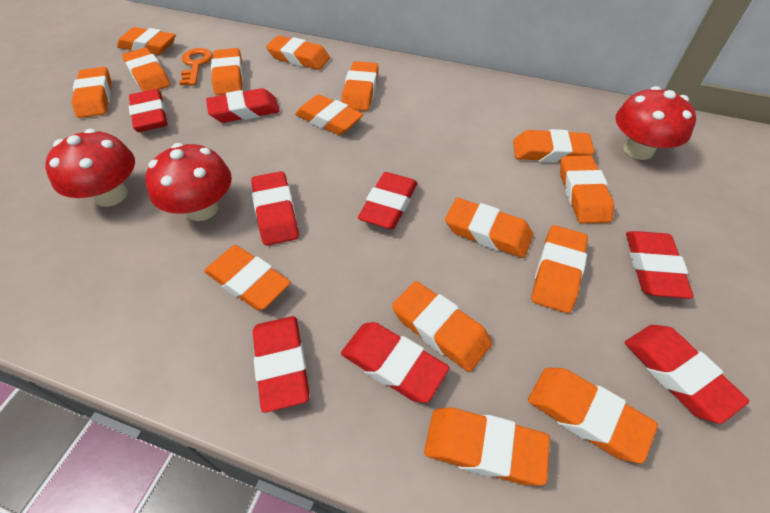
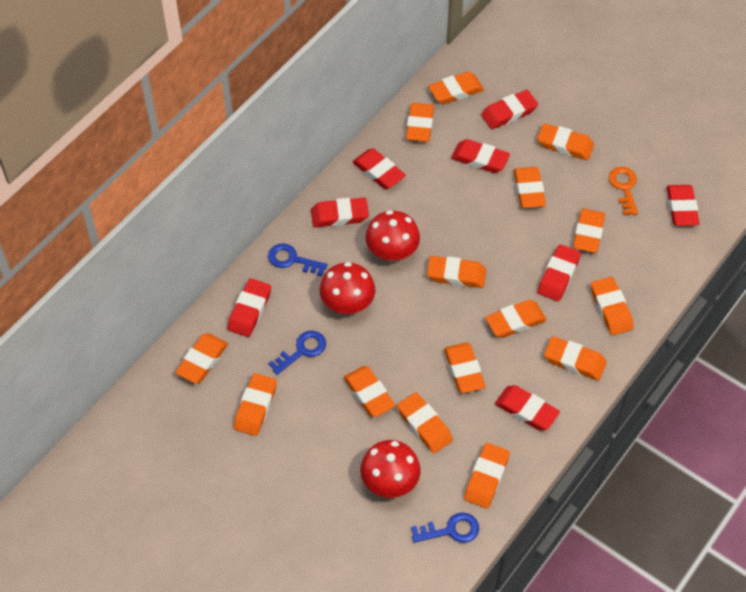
blue key: 0 -> 3

